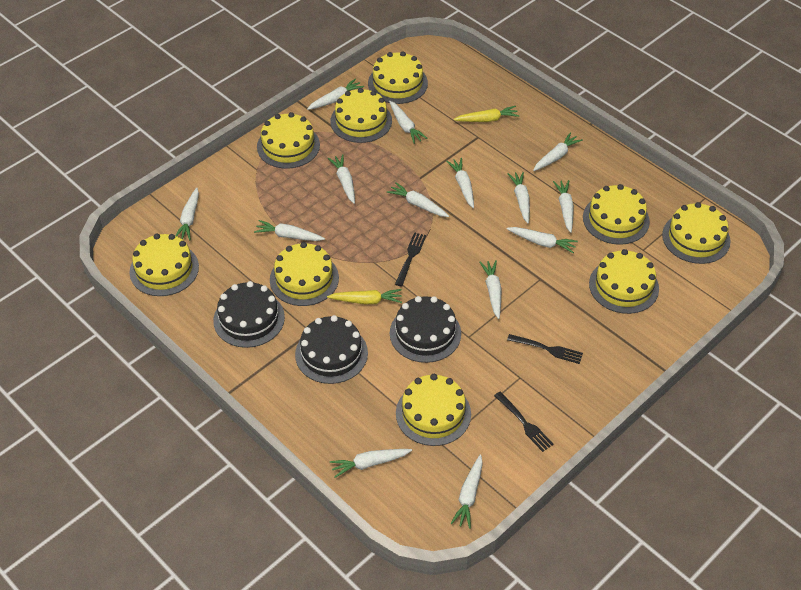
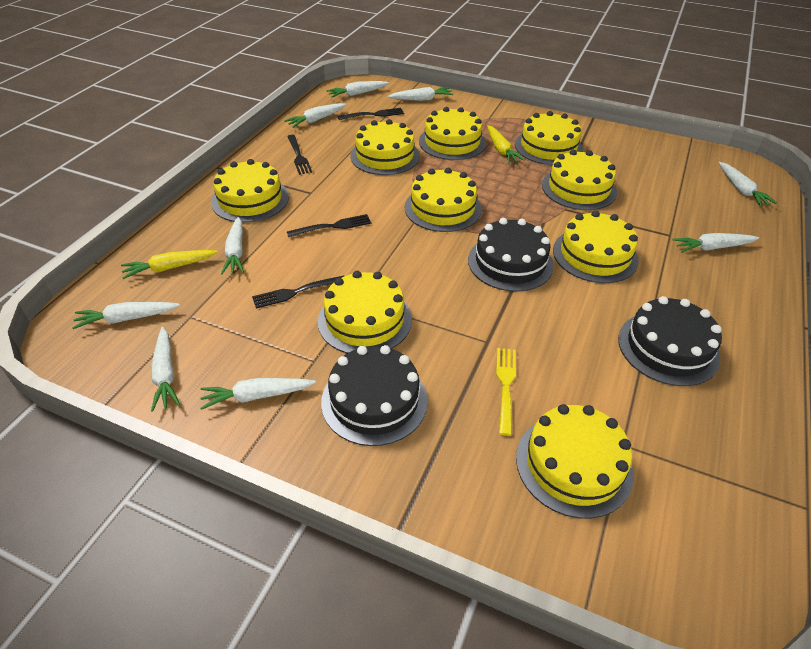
black fork: 3 -> 4
white carrot: 14 -> 9
yellow fork: 0 -> 1

